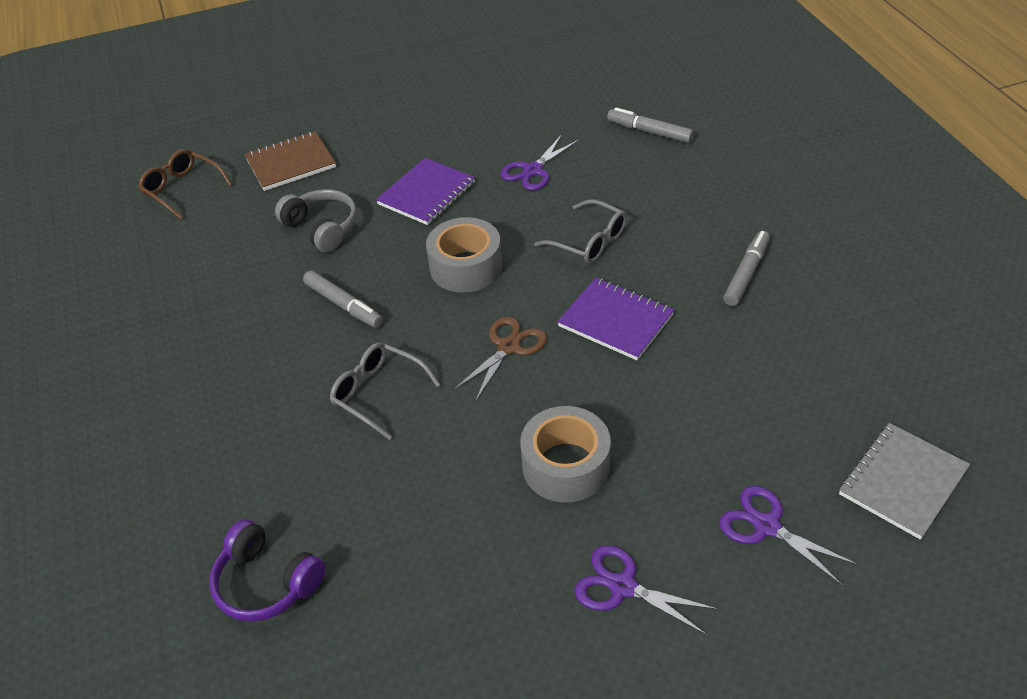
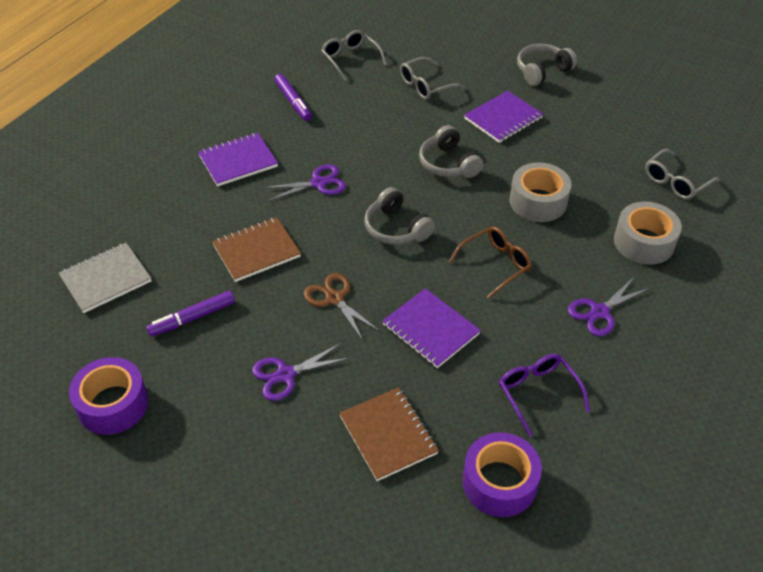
brown notebook: 1 -> 2
grey glasses: 2 -> 3
grey headphones: 1 -> 3
grey marker: 3 -> 0
purple glasses: 0 -> 1
purple headphones: 1 -> 0
purple marker: 0 -> 2
purple notebook: 2 -> 3
purple tape: 0 -> 2

